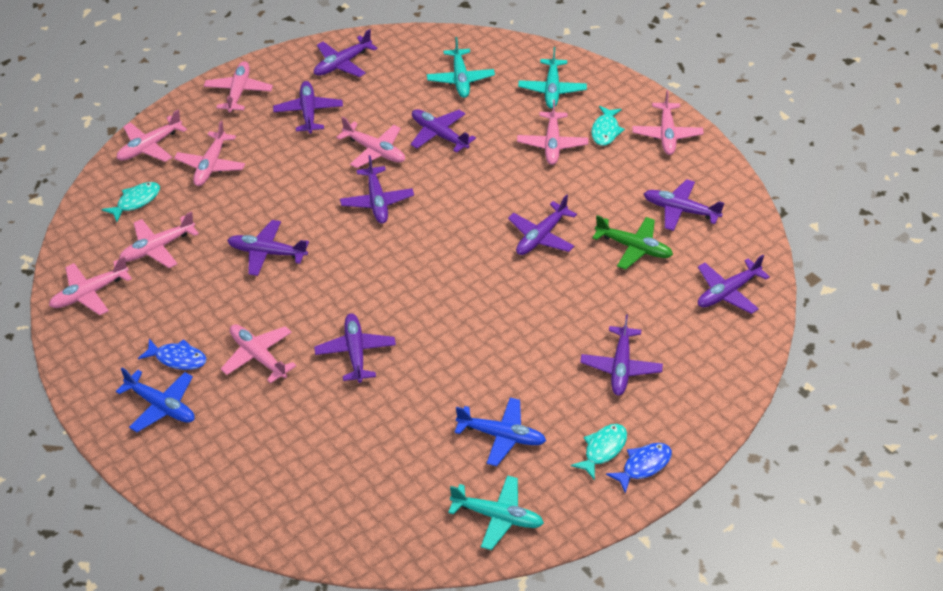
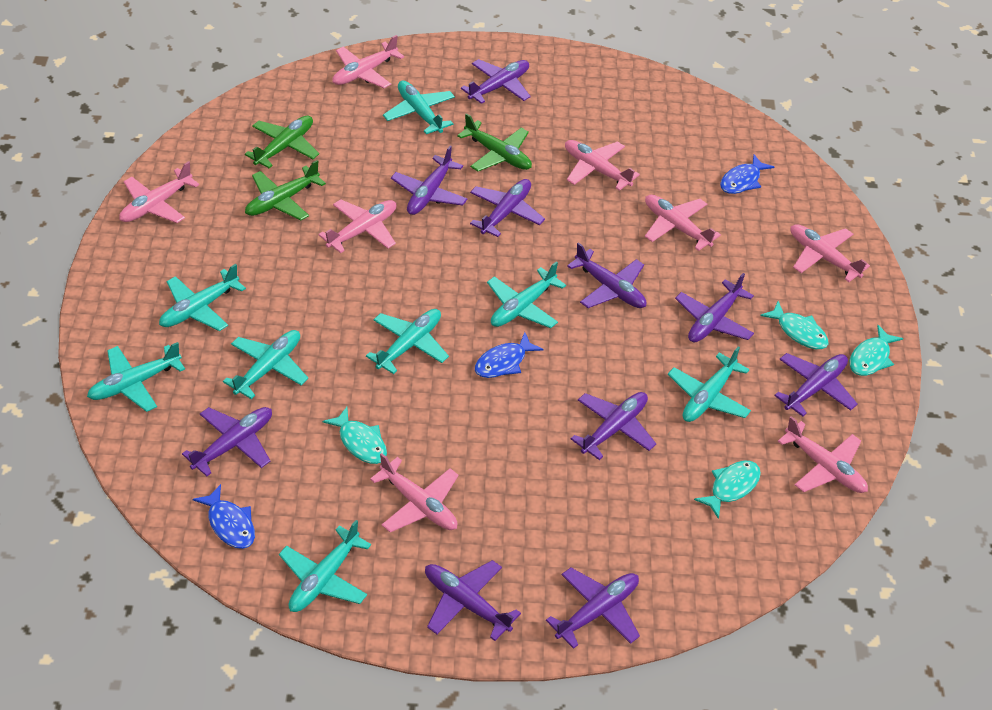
blue fish: 2 -> 3
blue plane: 2 -> 0
green plane: 1 -> 3
pink plane: 9 -> 8
turquoise fish: 3 -> 4
turquoise plane: 3 -> 8

